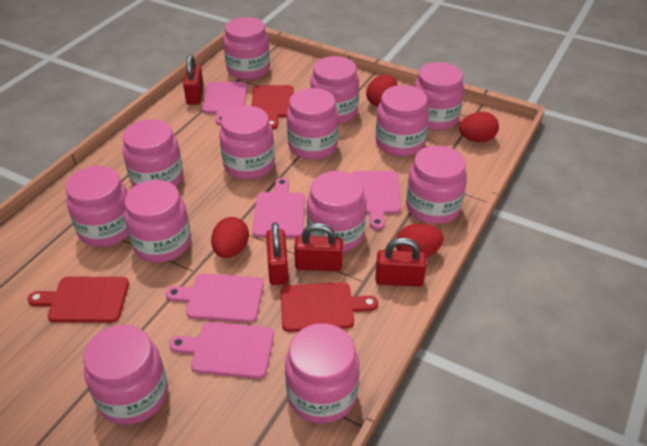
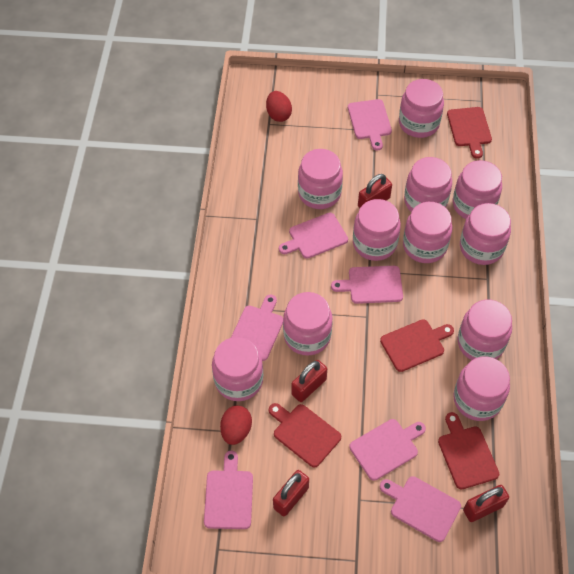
pink cutting board: 5 -> 7
pink jar: 13 -> 11
red cutting board: 3 -> 4
red egg: 4 -> 2

